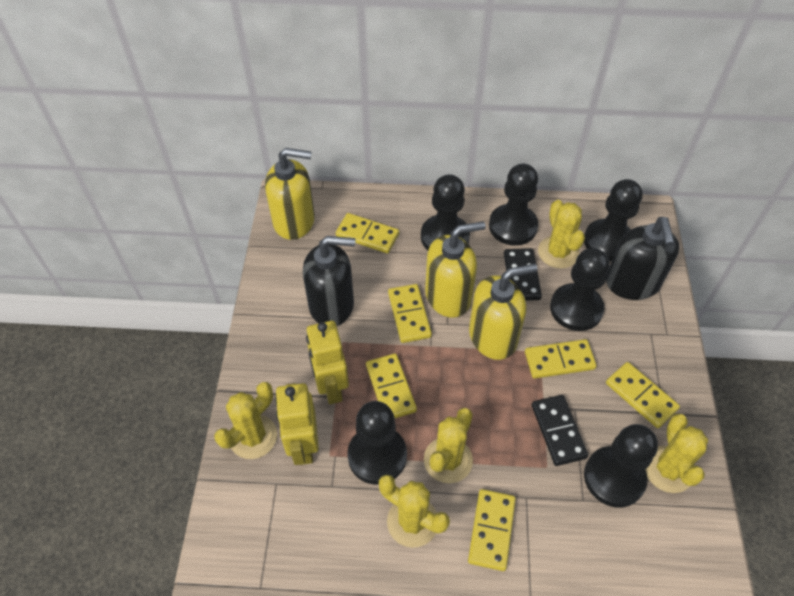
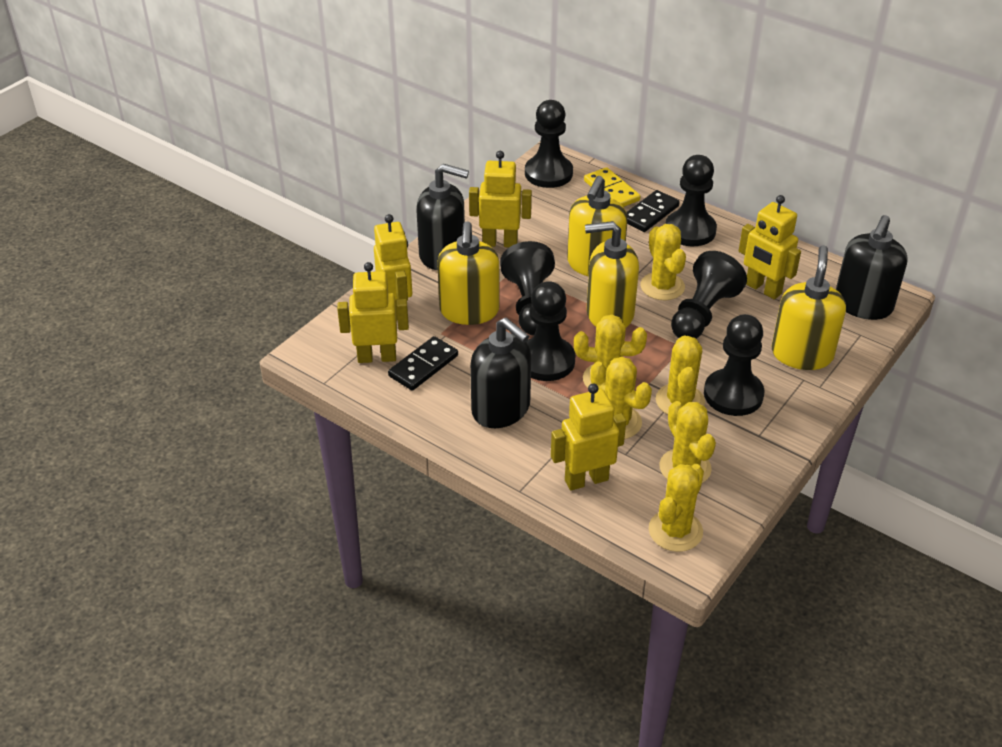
black soap dispenser: 2 -> 3
yellow cactus: 5 -> 6
yellow domino: 6 -> 1
yellow robot: 2 -> 5
yellow soap dispenser: 3 -> 4

